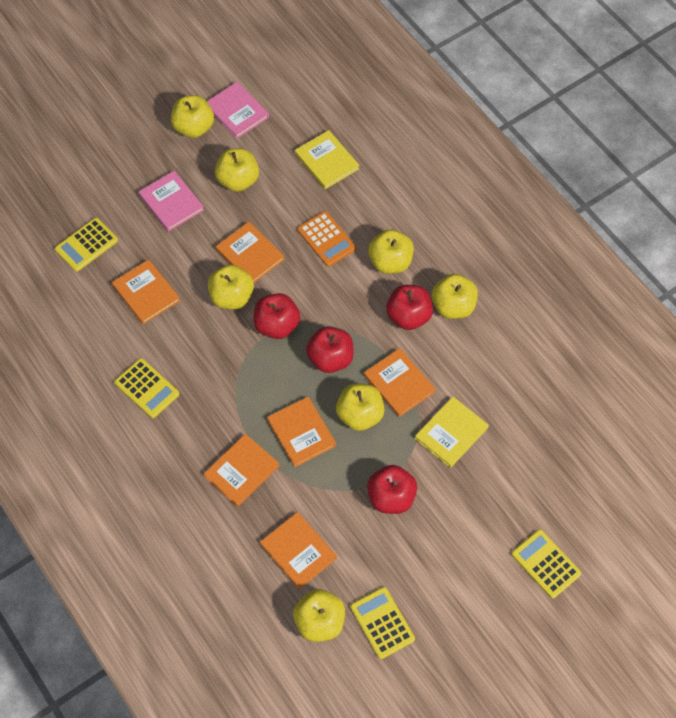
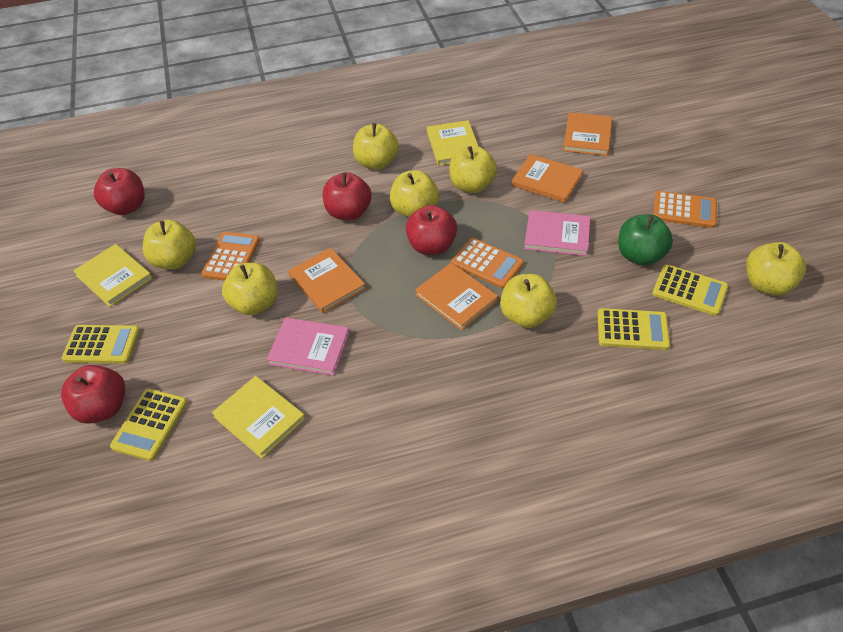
green apple: 0 -> 1
orange book: 6 -> 4
orange calculator: 1 -> 3
yellow book: 2 -> 3

